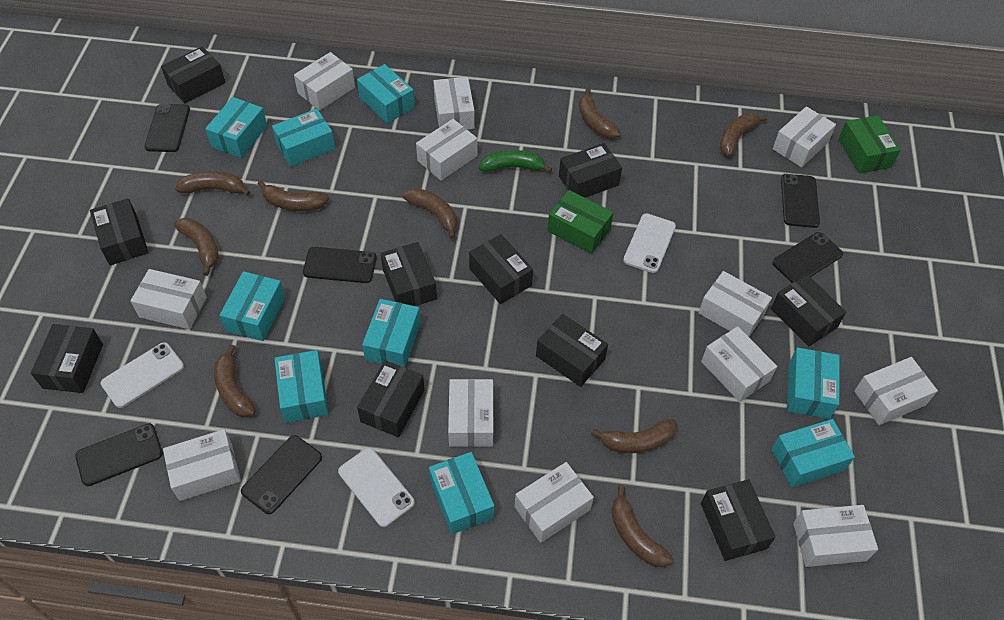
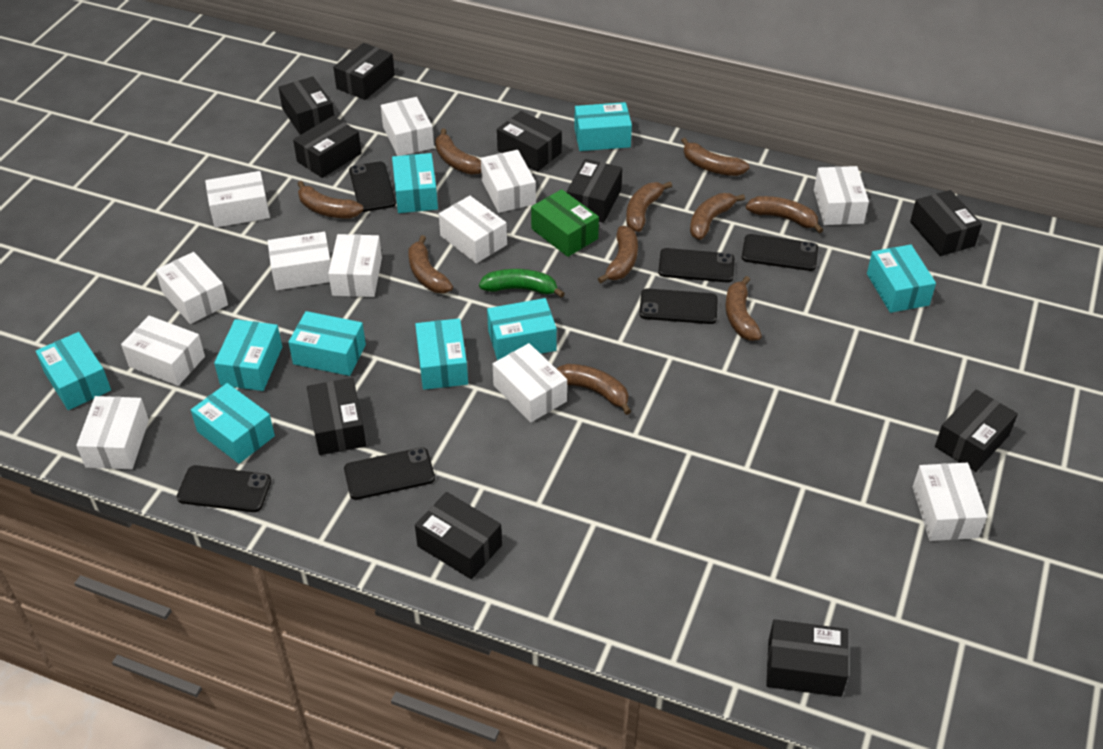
brown banana: 9 -> 10
green box: 2 -> 1
white phone: 3 -> 0

